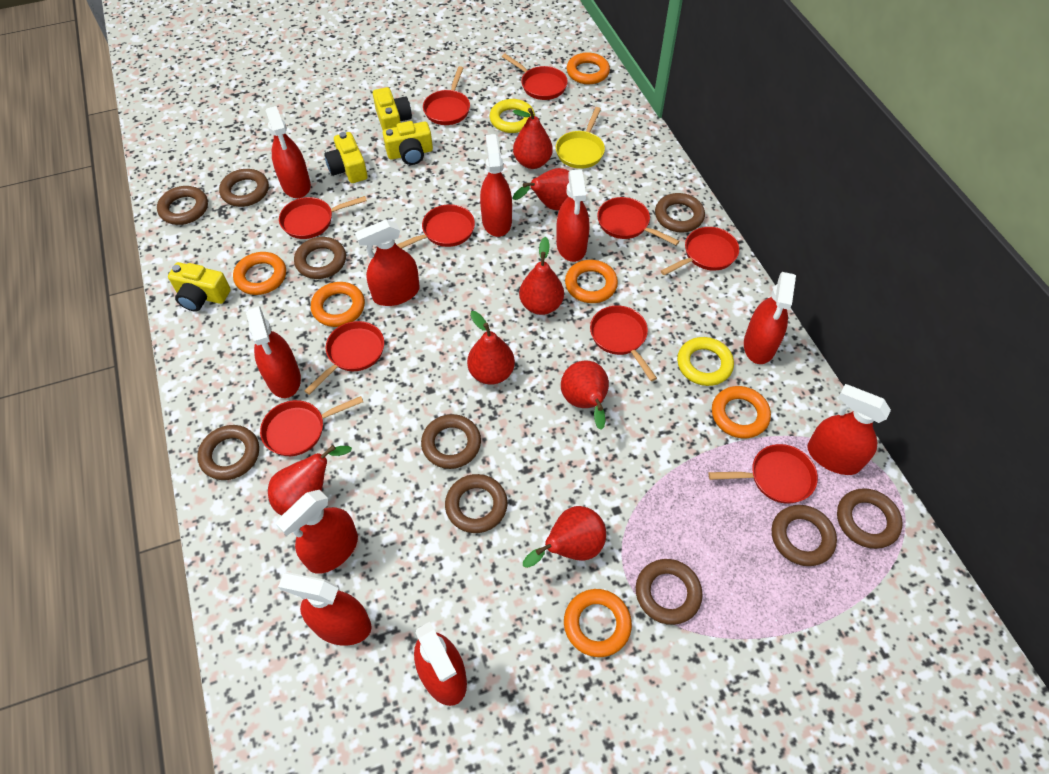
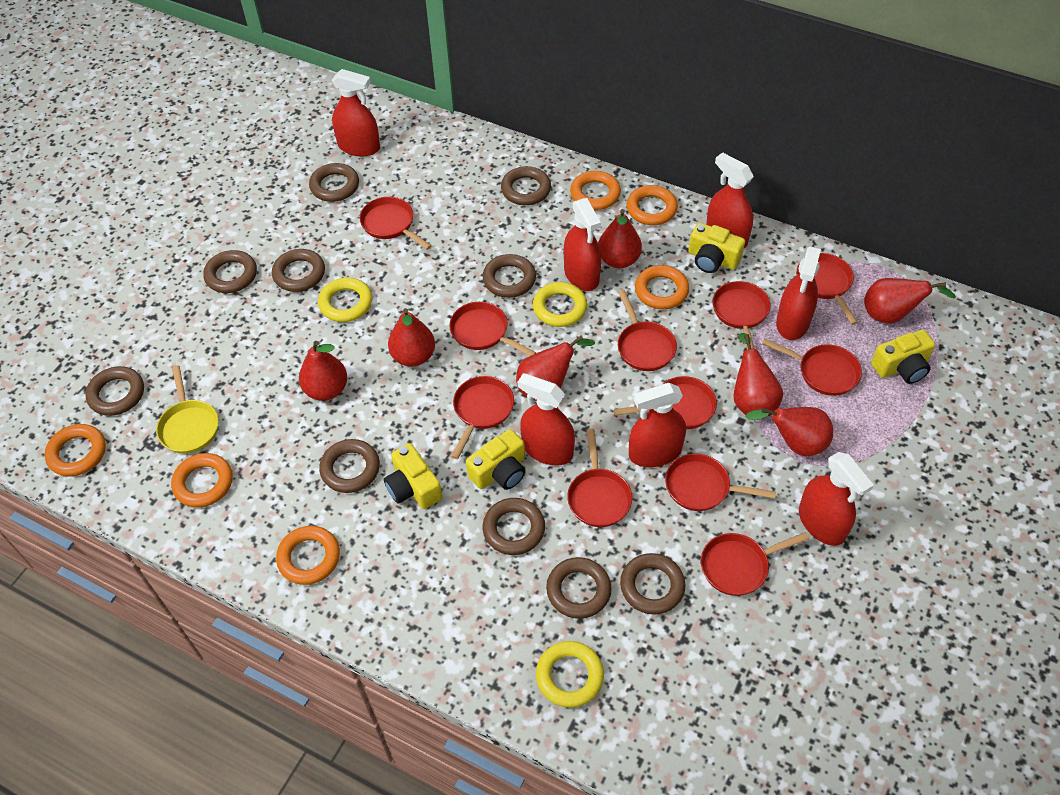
red pan: 10 -> 11
red spray bottle: 10 -> 7
yellow ring: 2 -> 3

